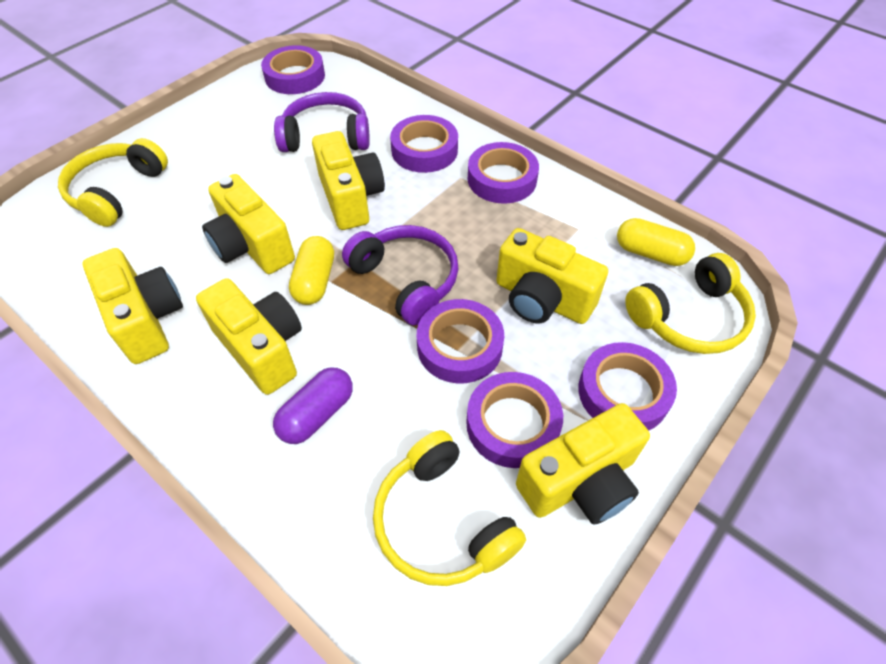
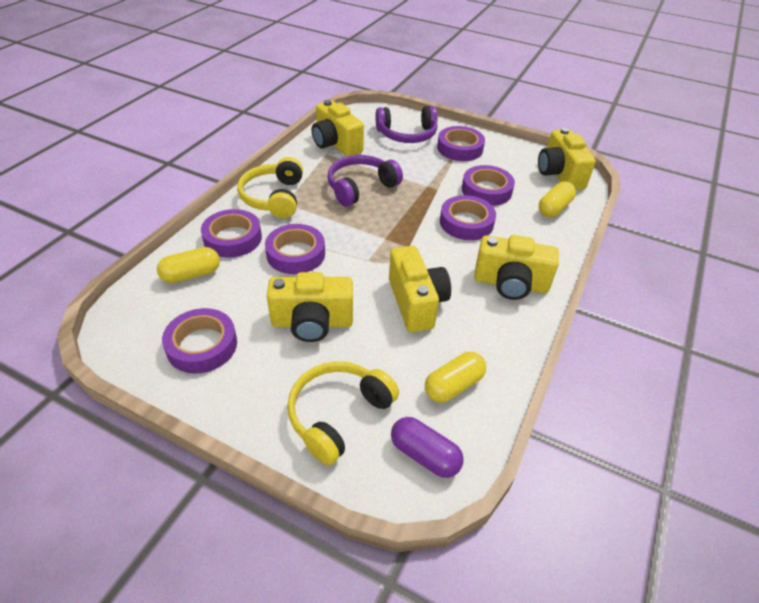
yellow camera: 6 -> 5
yellow capsule: 2 -> 3
yellow headphones: 3 -> 2

